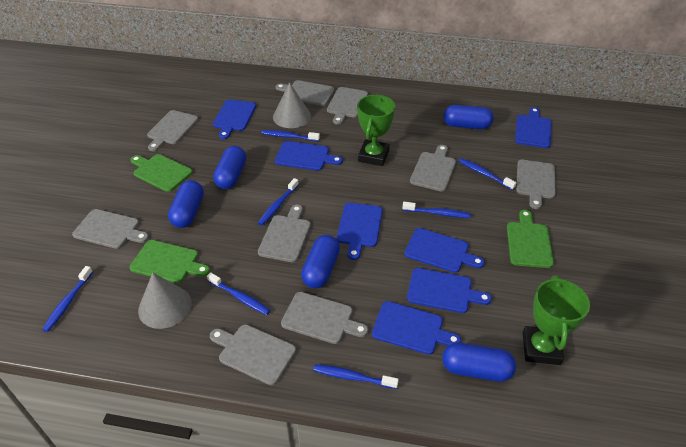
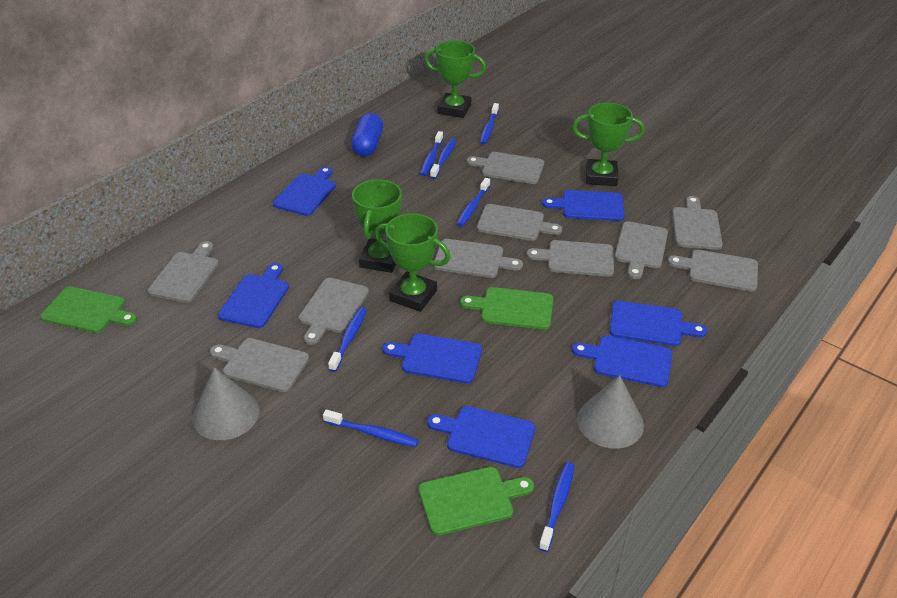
blue capsule: 5 -> 1
green trophy: 2 -> 4
grey cutting board: 9 -> 10

